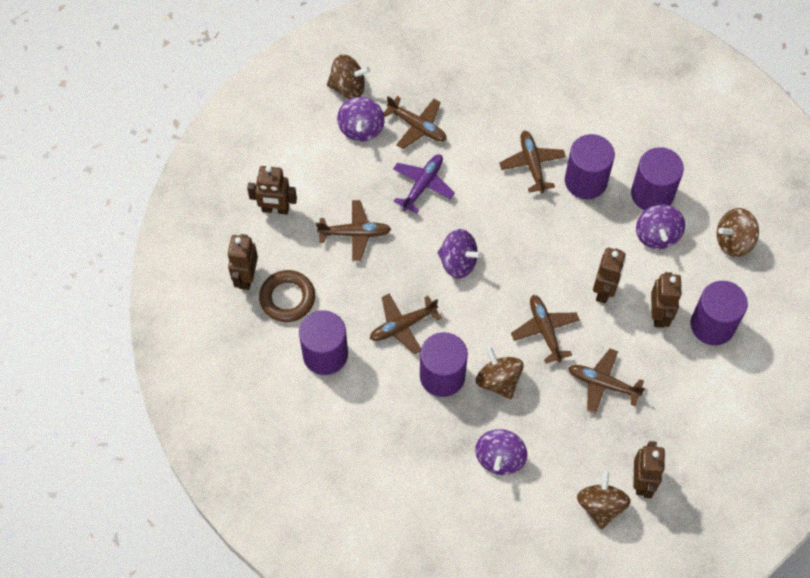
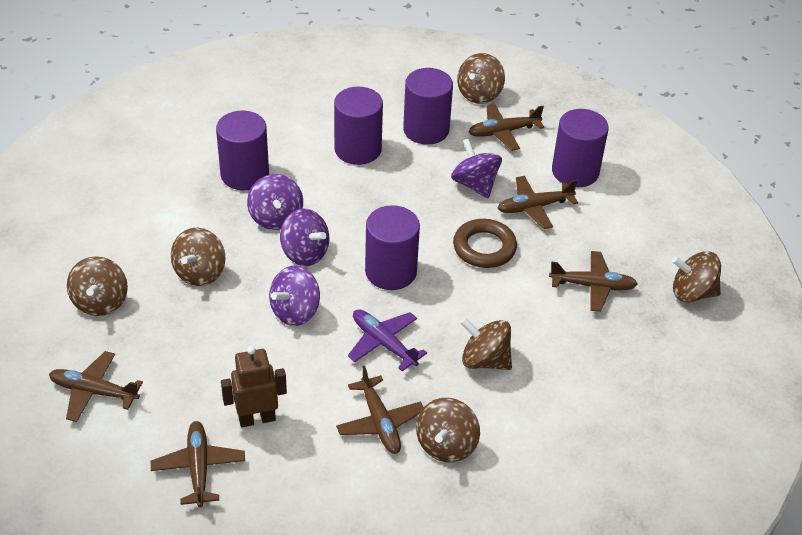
brown robot: 5 -> 1
brown spinning top: 4 -> 6

